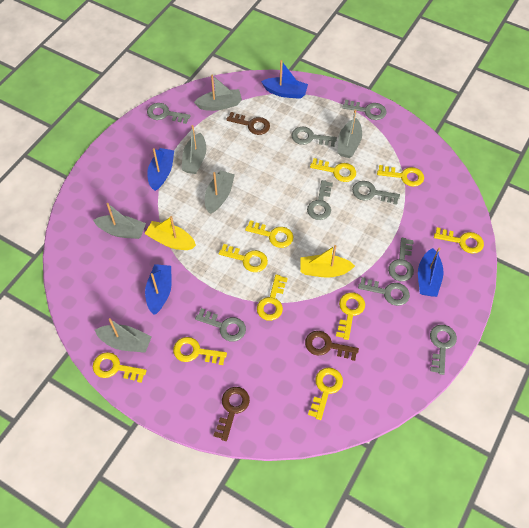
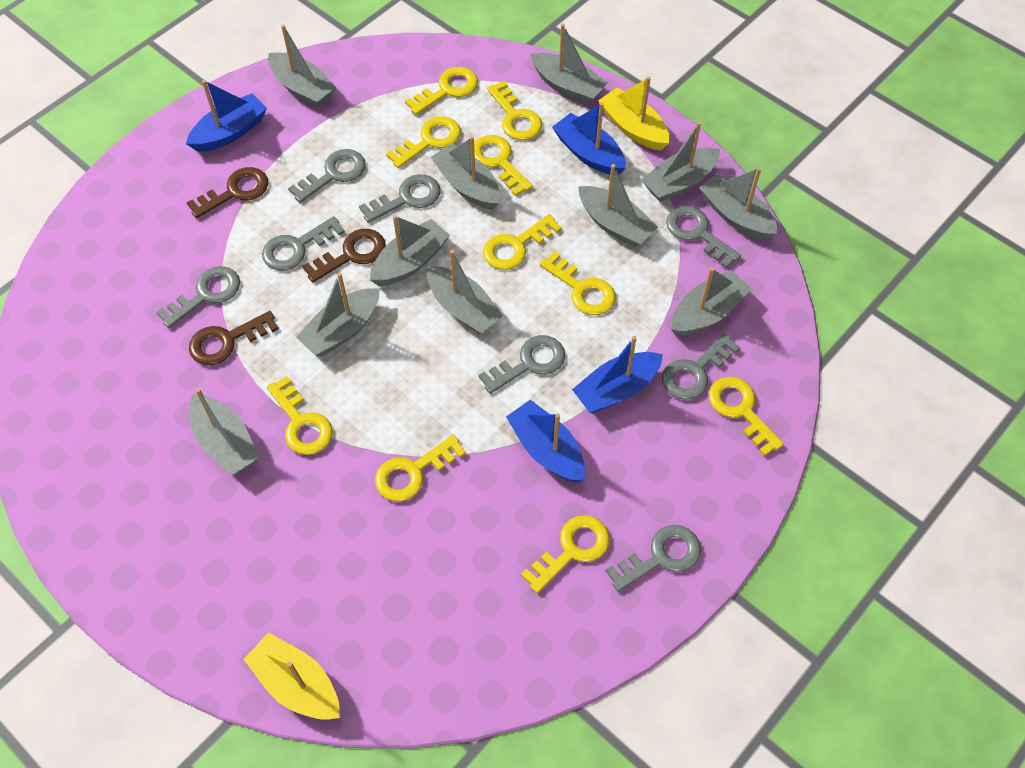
grey boat: 6 -> 11
grey key: 9 -> 8

